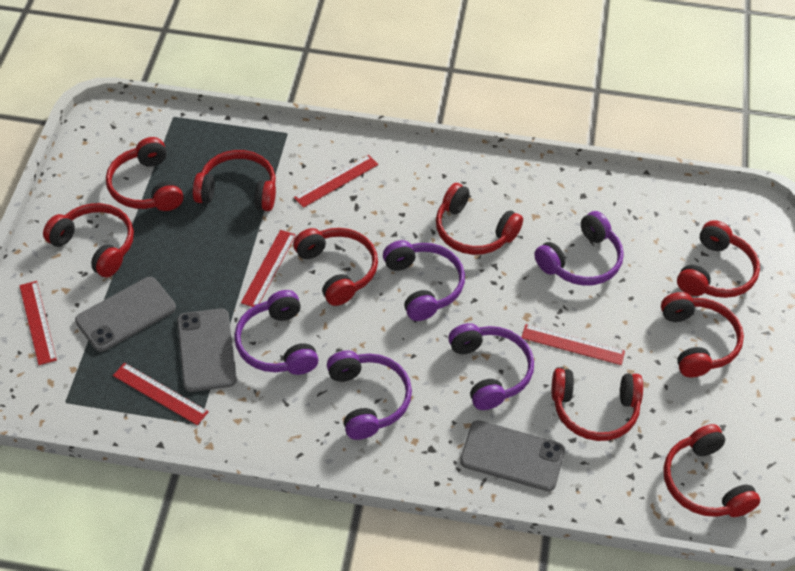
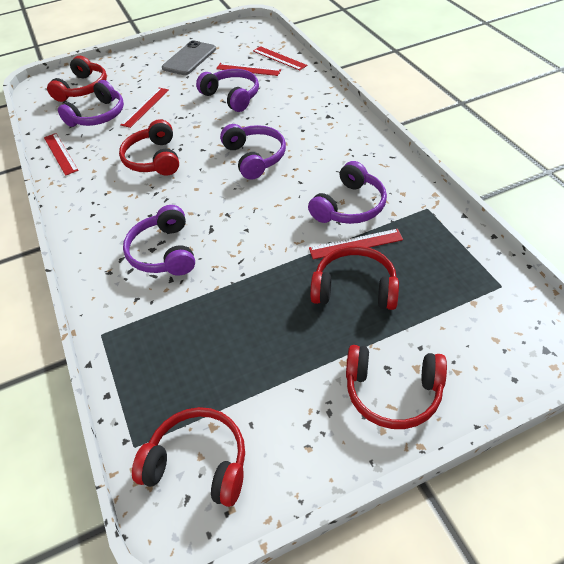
grey phone: 3 -> 1
red headphones: 9 -> 5

